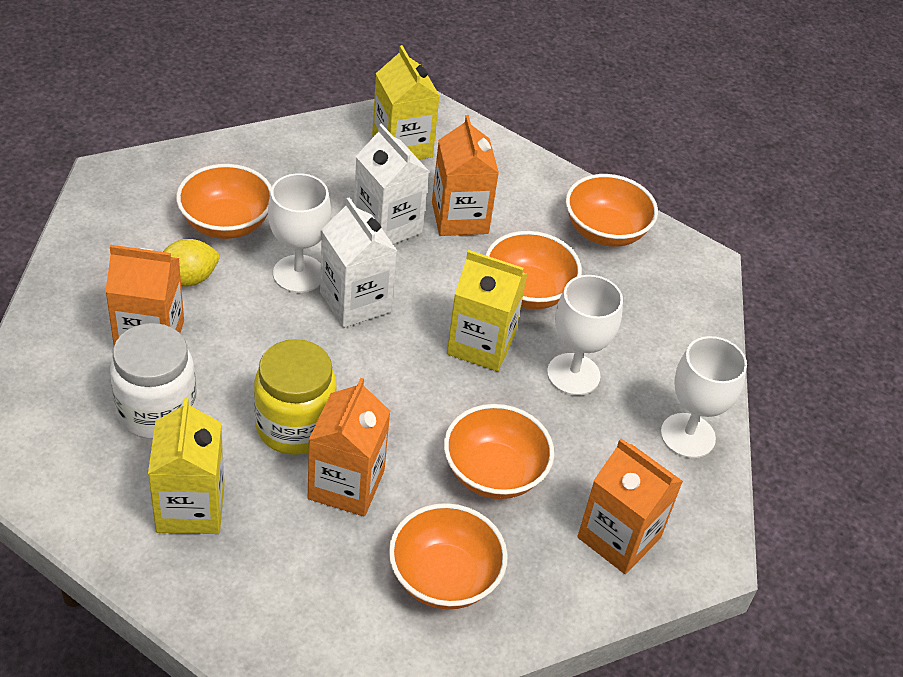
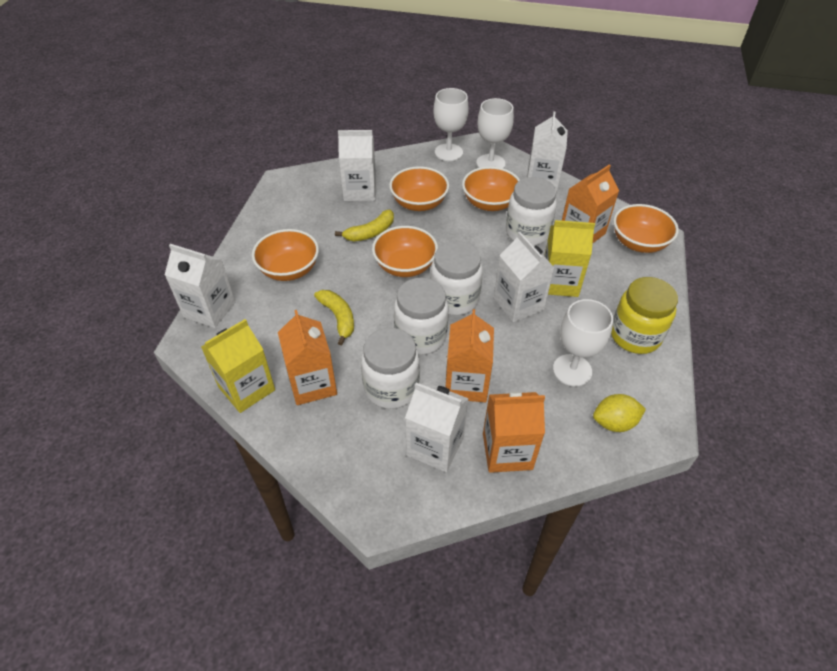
white carton: 2 -> 5
white jar: 1 -> 4
yellow banana: 0 -> 2
yellow carton: 3 -> 2

